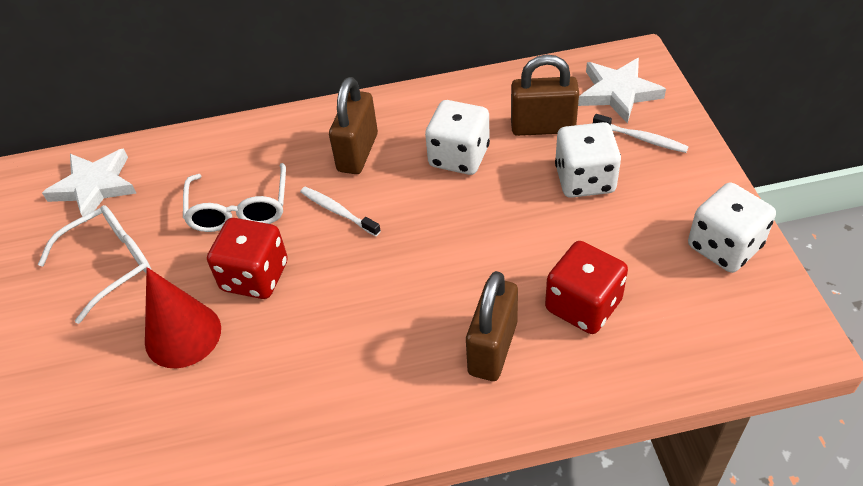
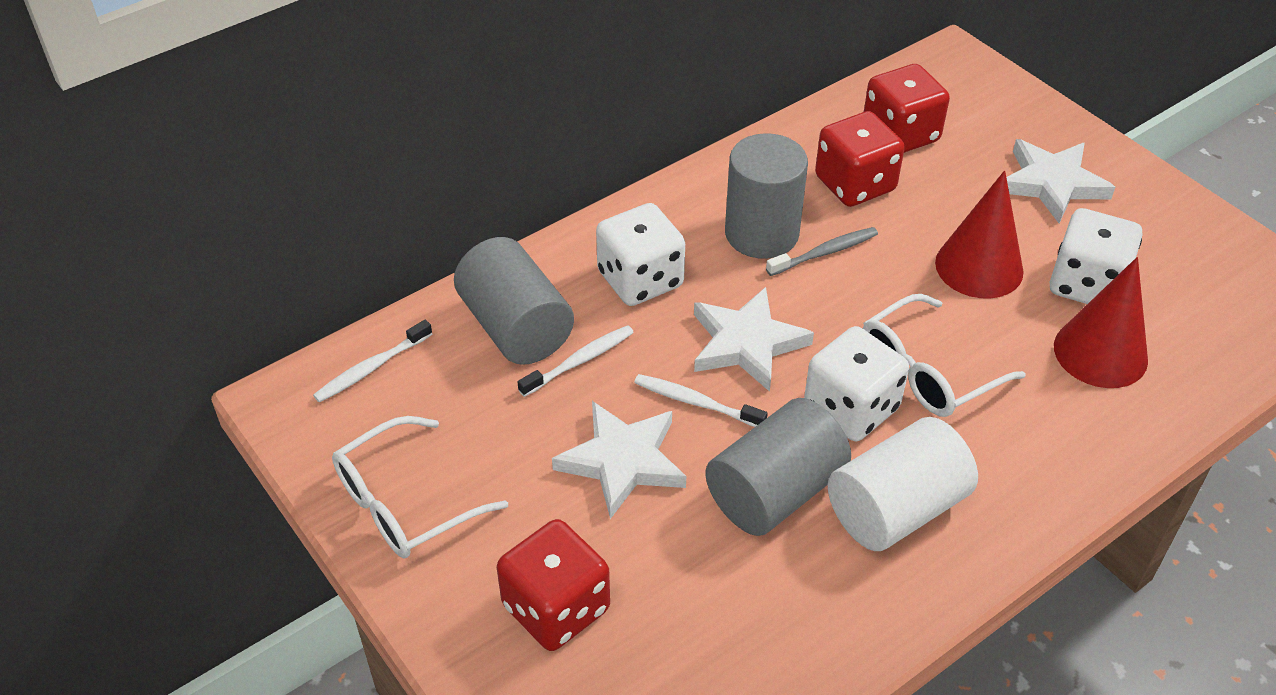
brown padlock: 3 -> 0
grey cylinder: 0 -> 3
grey toothbrush: 0 -> 1
red cone: 1 -> 2
red dice: 2 -> 3
white cylinder: 0 -> 1
white star: 2 -> 3
white toothbrush: 2 -> 3

